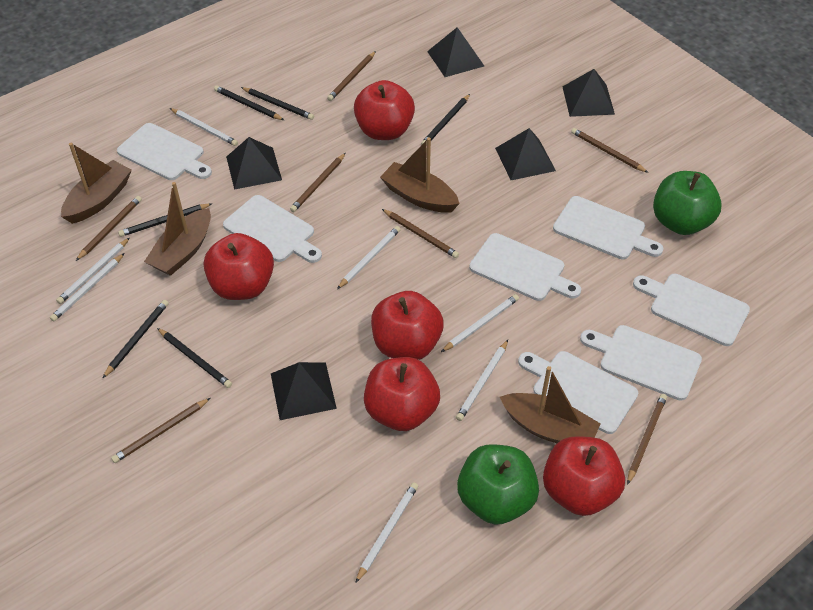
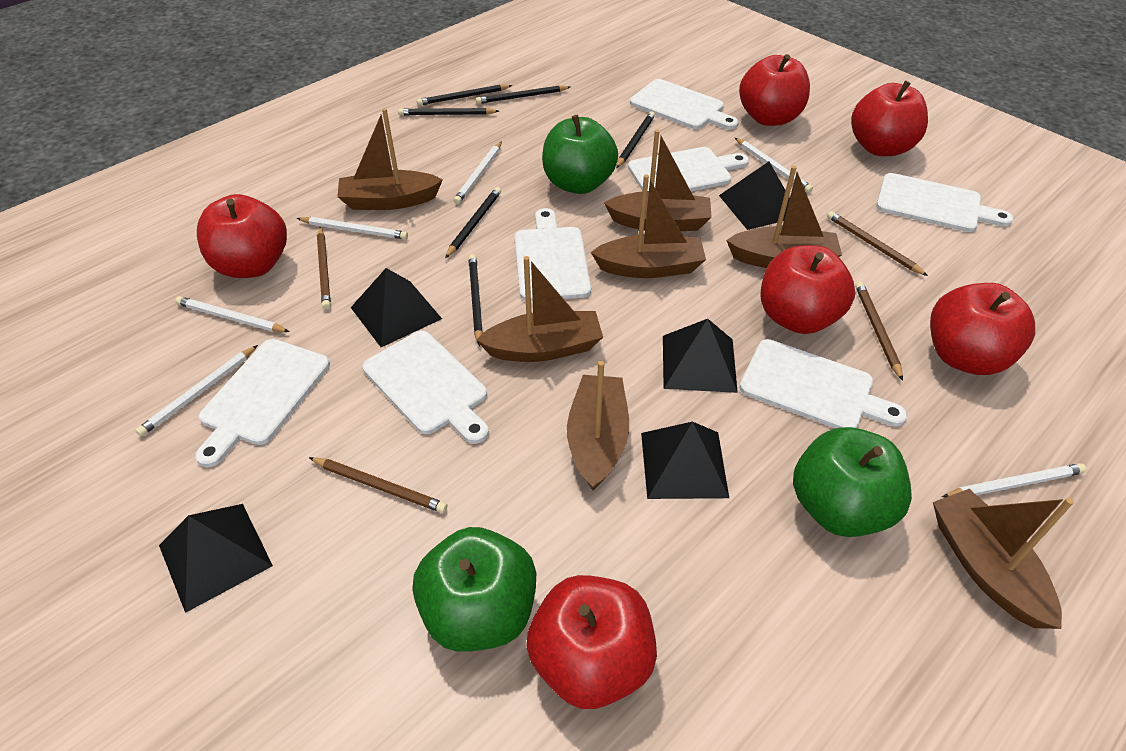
brown boat: 4 -> 7
brown pencil: 7 -> 4
green apple: 2 -> 3
red apple: 5 -> 6
white pencil: 7 -> 6

